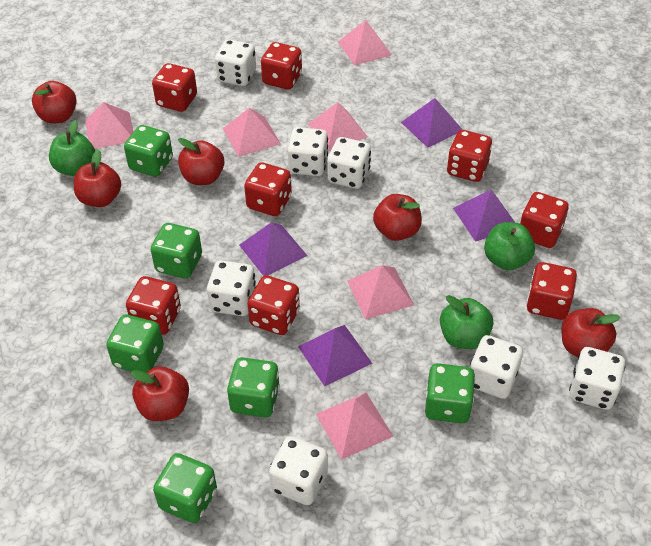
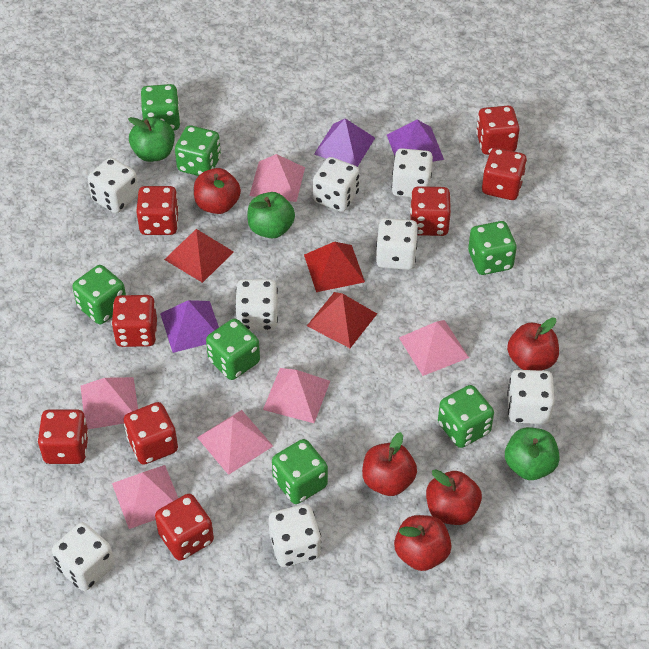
green dice: 6 -> 7
purple pyramid: 4 -> 3
red apple: 6 -> 5
red pyramid: 0 -> 3
white dice: 7 -> 8

